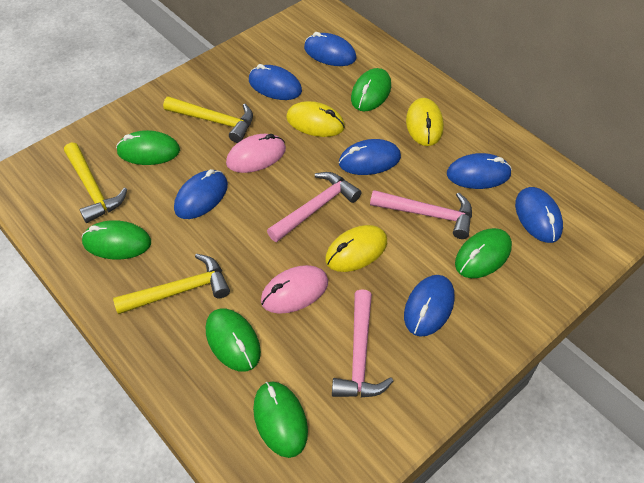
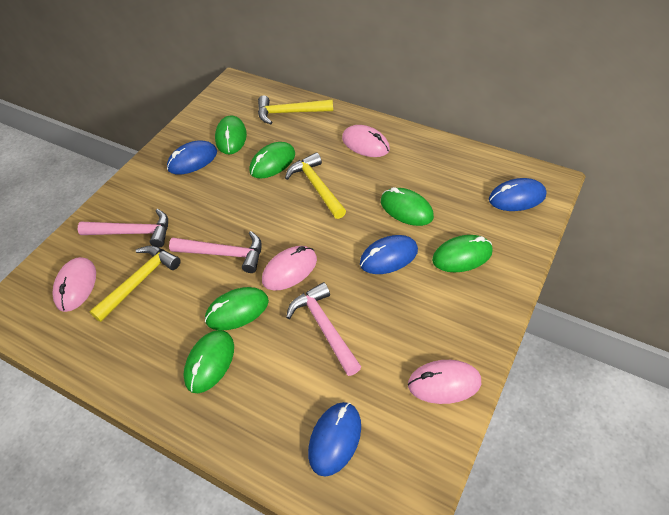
blue mouse: 7 -> 4
pink mouse: 2 -> 4
yellow mouse: 3 -> 0

